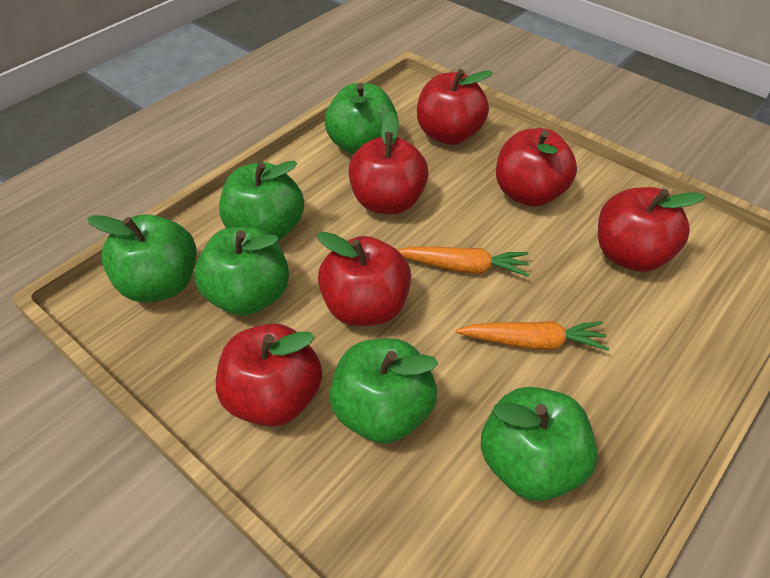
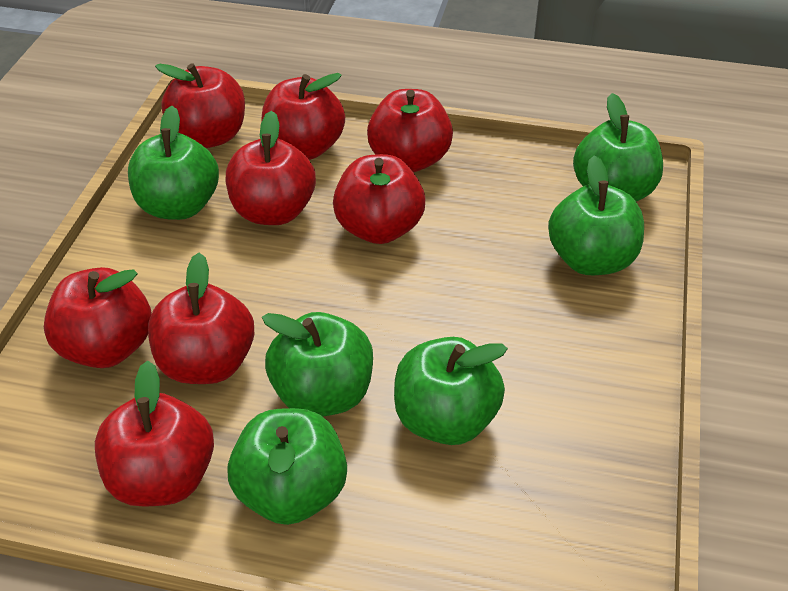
orange carrot: 2 -> 0
red apple: 6 -> 8

